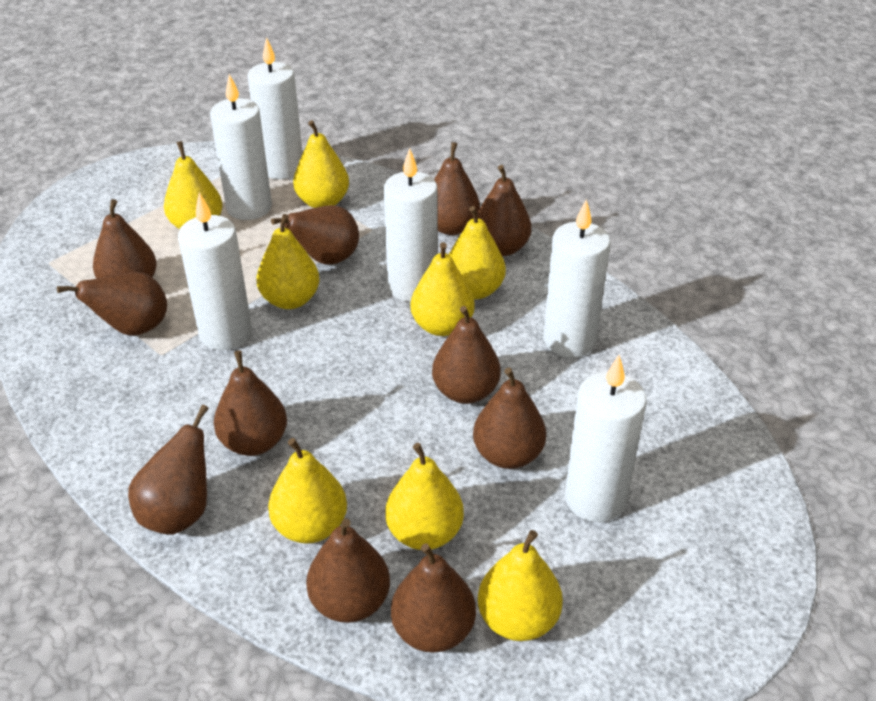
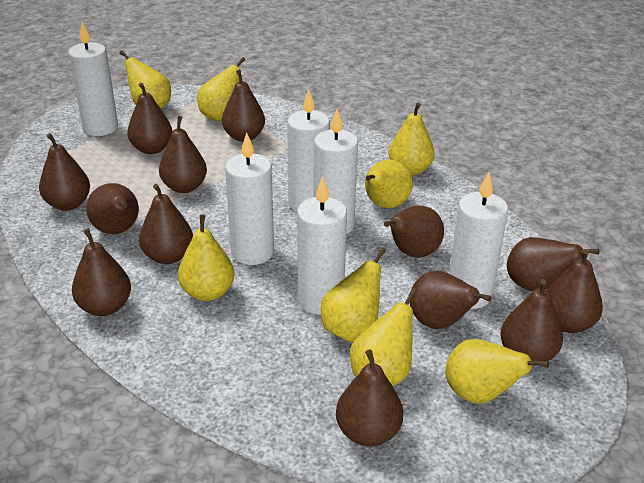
brown pear: 11 -> 13

